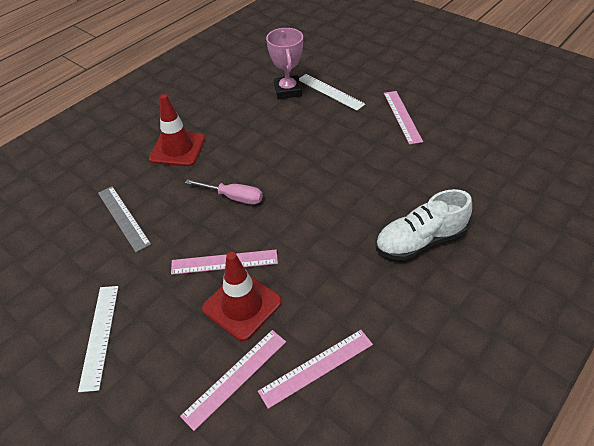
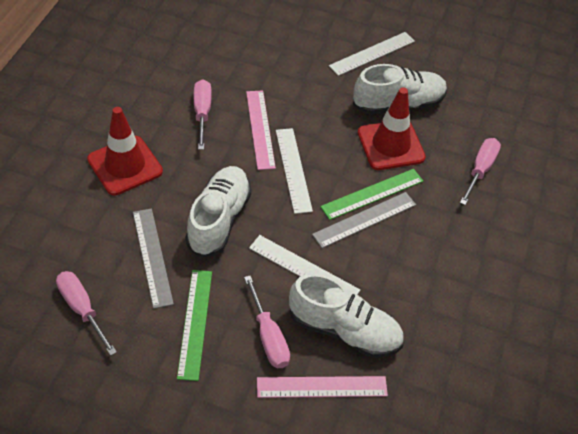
green ruler: 0 -> 2
grey ruler: 1 -> 2
pink ruler: 4 -> 2
pink screwdriver: 1 -> 4
pink trophy: 1 -> 0
white ruler: 2 -> 3
white shoe: 1 -> 3

